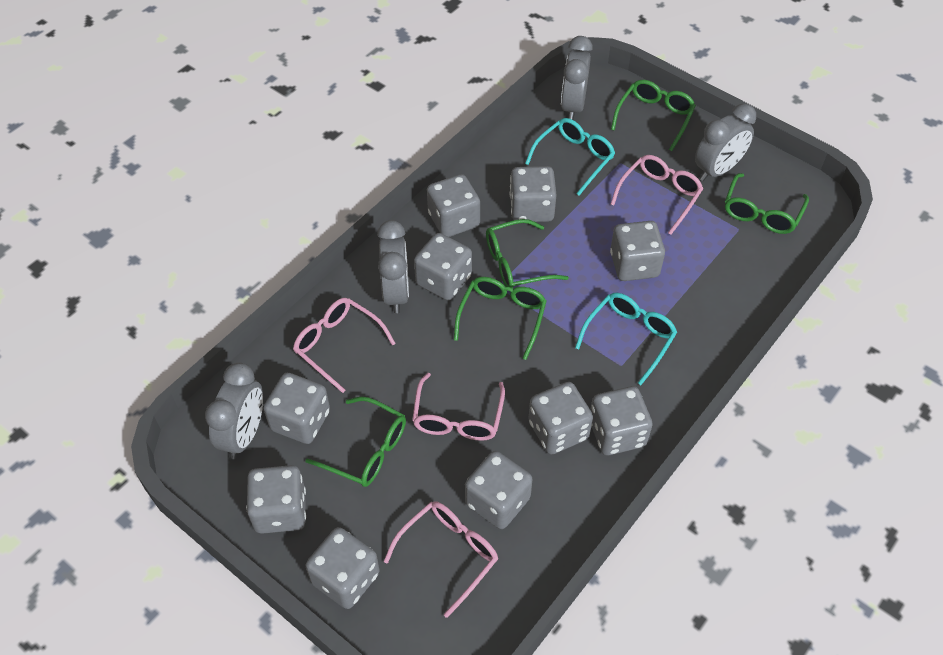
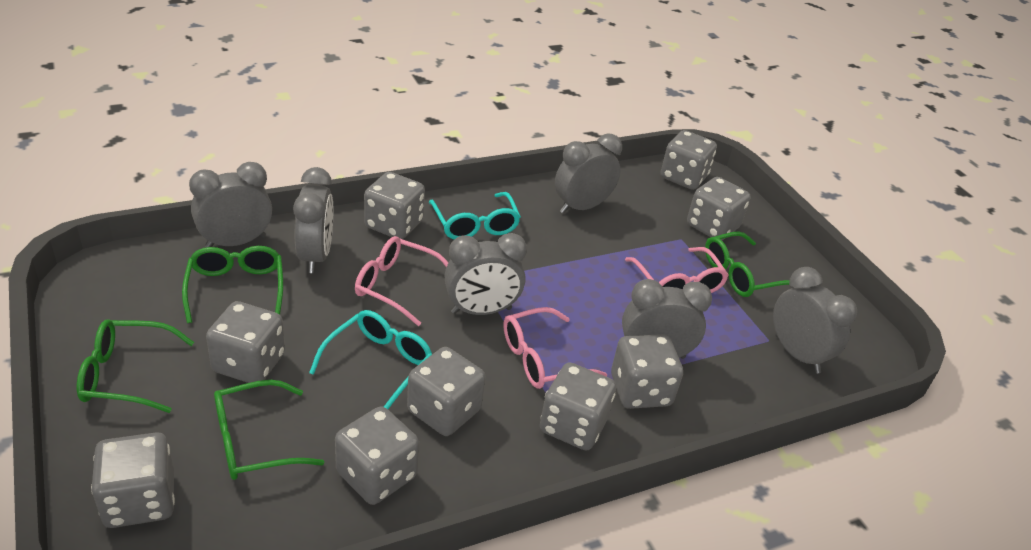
green glasses: 5 -> 4
grey clock: 4 -> 6
grey dice: 10 -> 9
pink glasses: 4 -> 3

